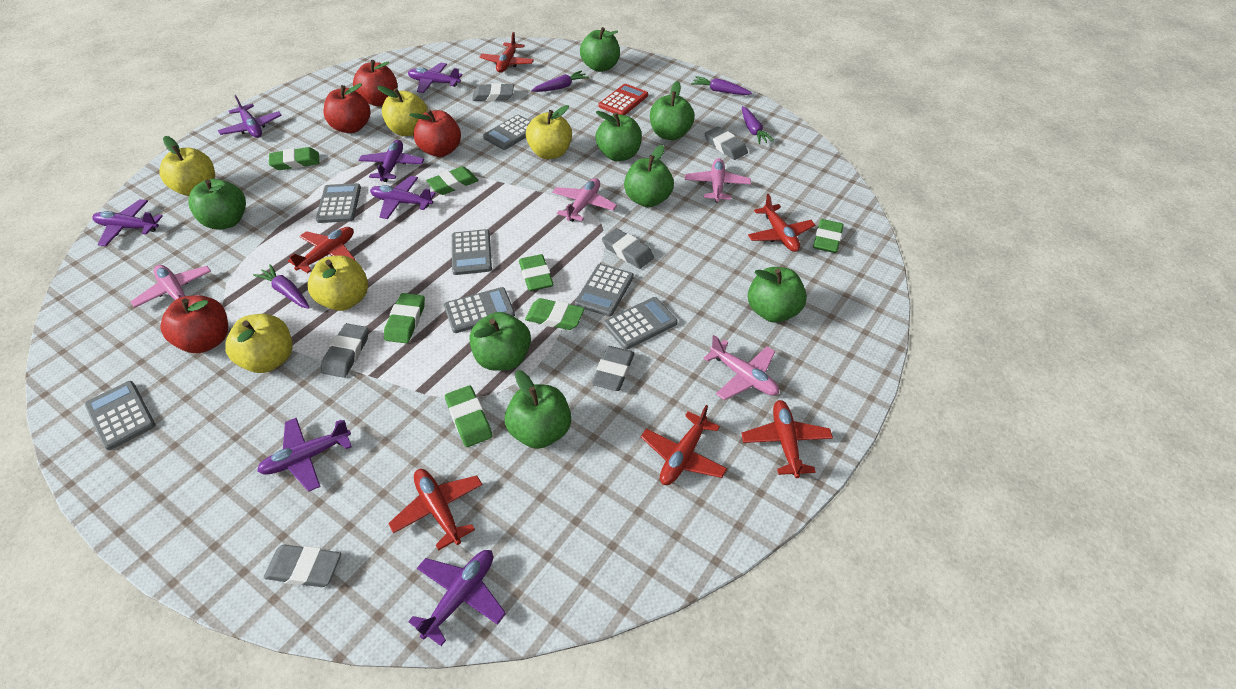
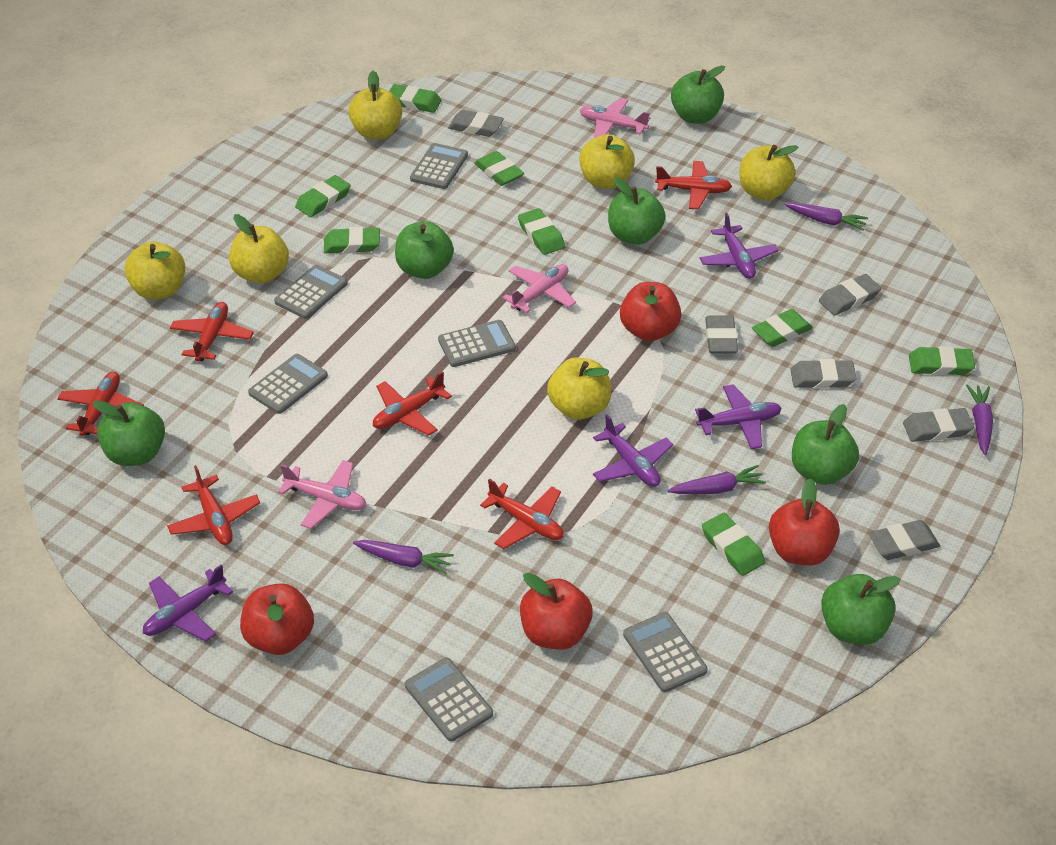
green apple: 8 -> 6
green eraser: 7 -> 8
grey calculator: 7 -> 6
pink plane: 4 -> 3
purple plane: 7 -> 4
red calculator: 1 -> 0
yellow apple: 5 -> 6

